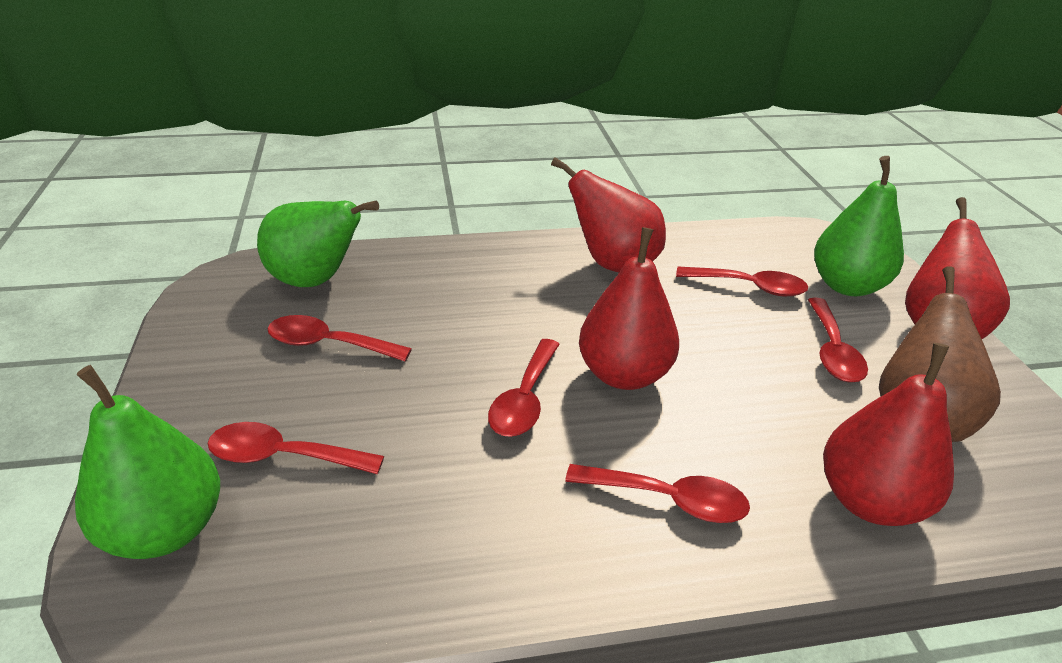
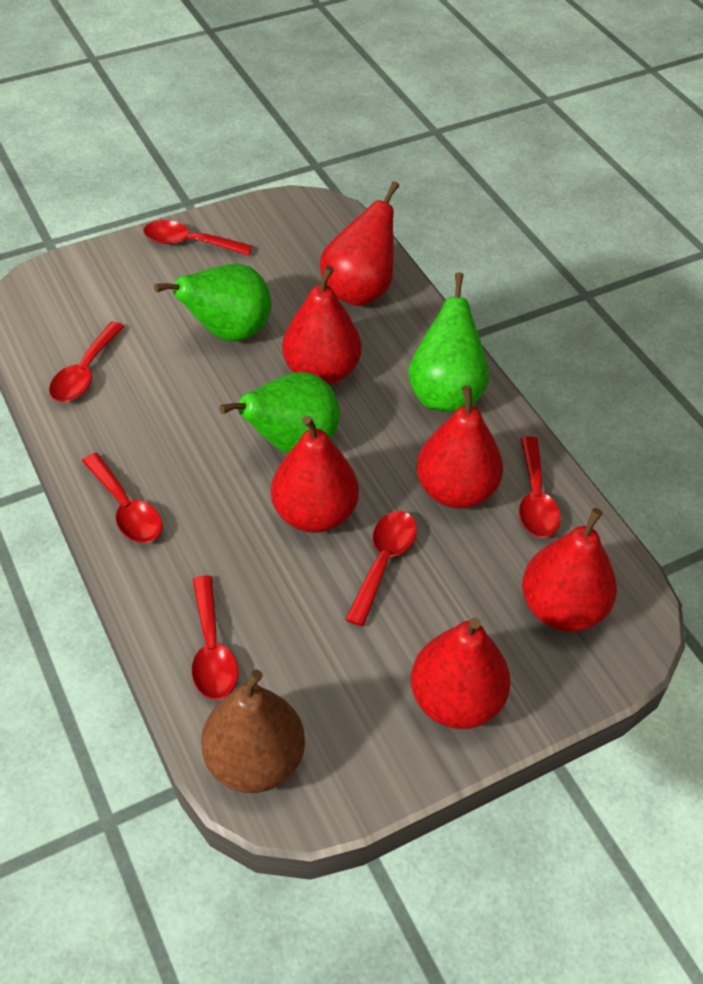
red pear: 4 -> 6

